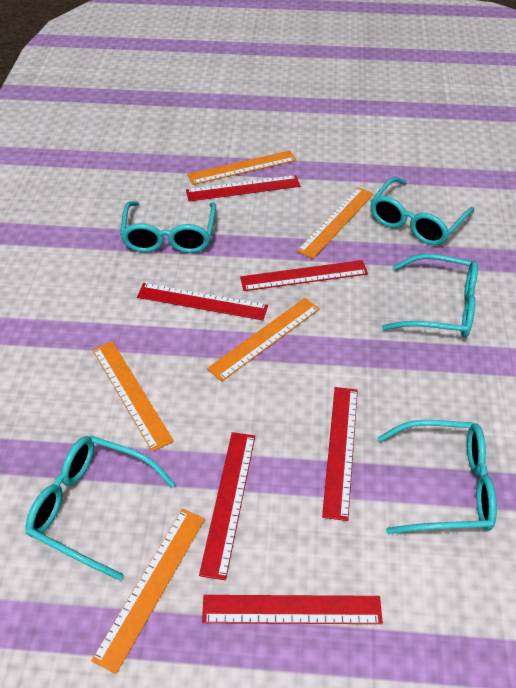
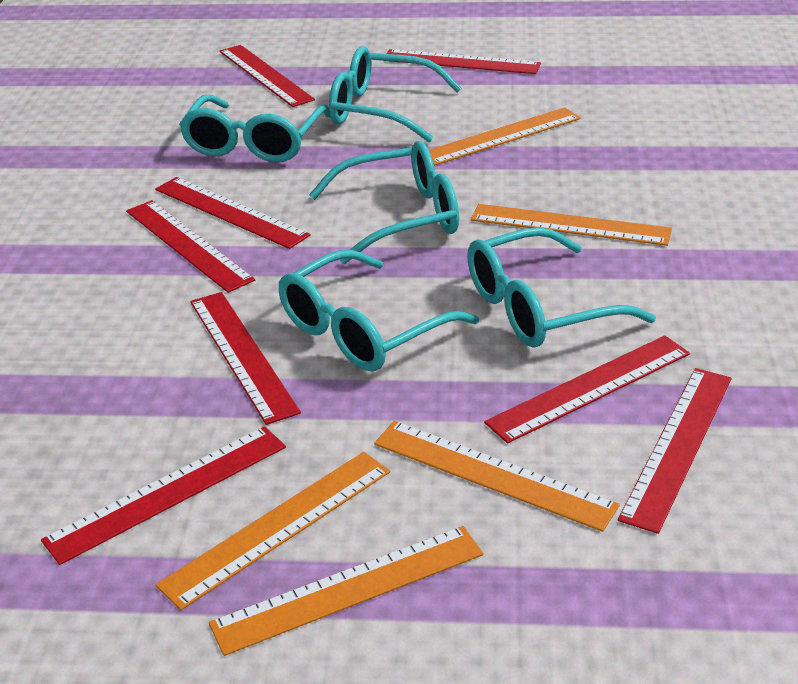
red ruler: 6 -> 8

